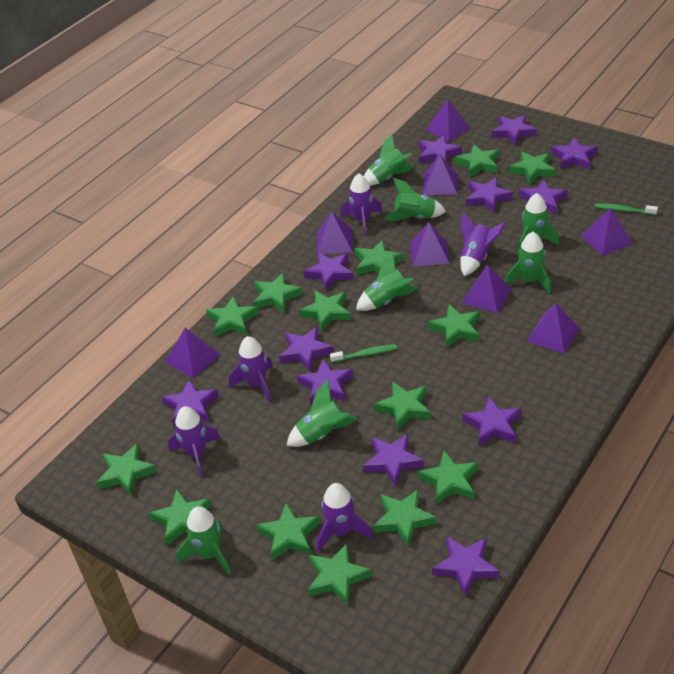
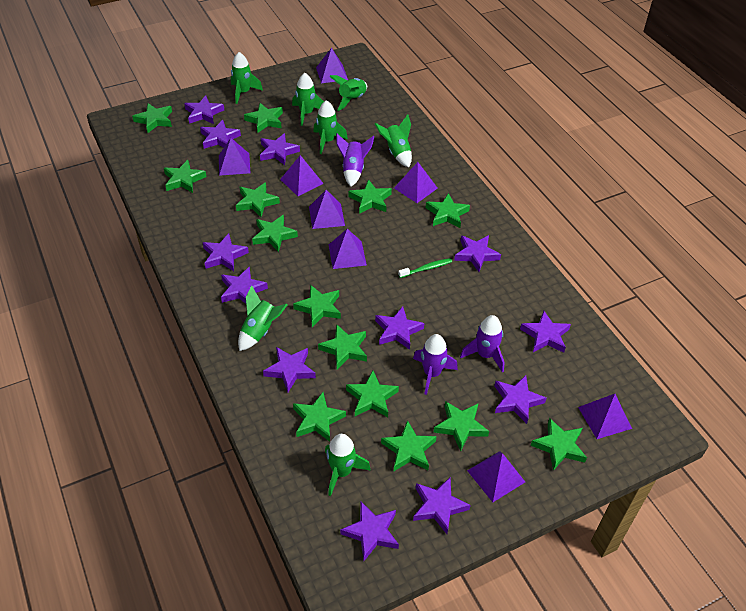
green toothbrush: 2 -> 1
purple rocket: 5 -> 3

